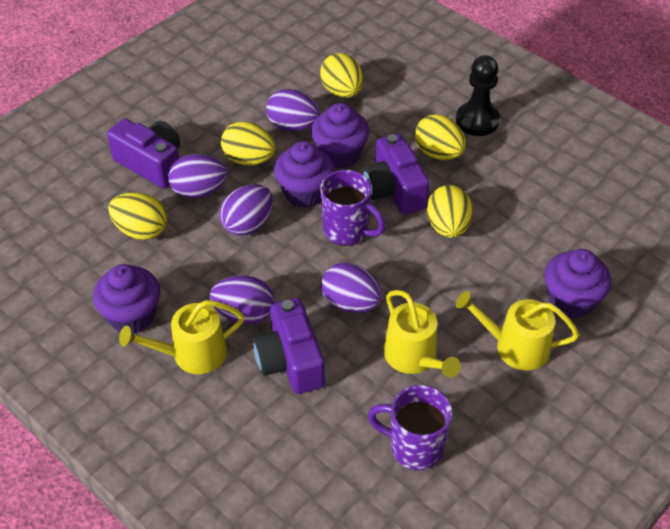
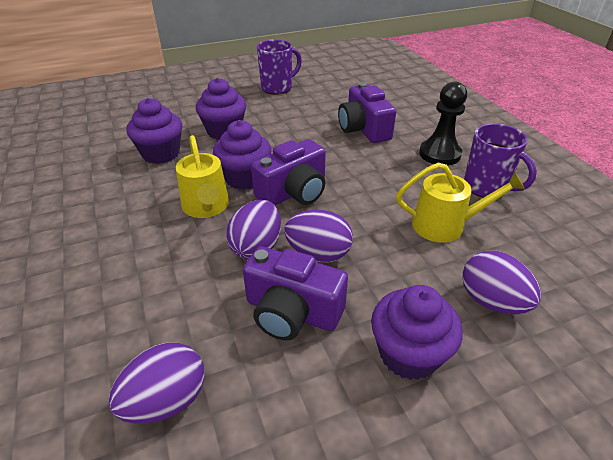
purple egg: 5 -> 4
yellow egg: 5 -> 0
yellow watering can: 3 -> 2

